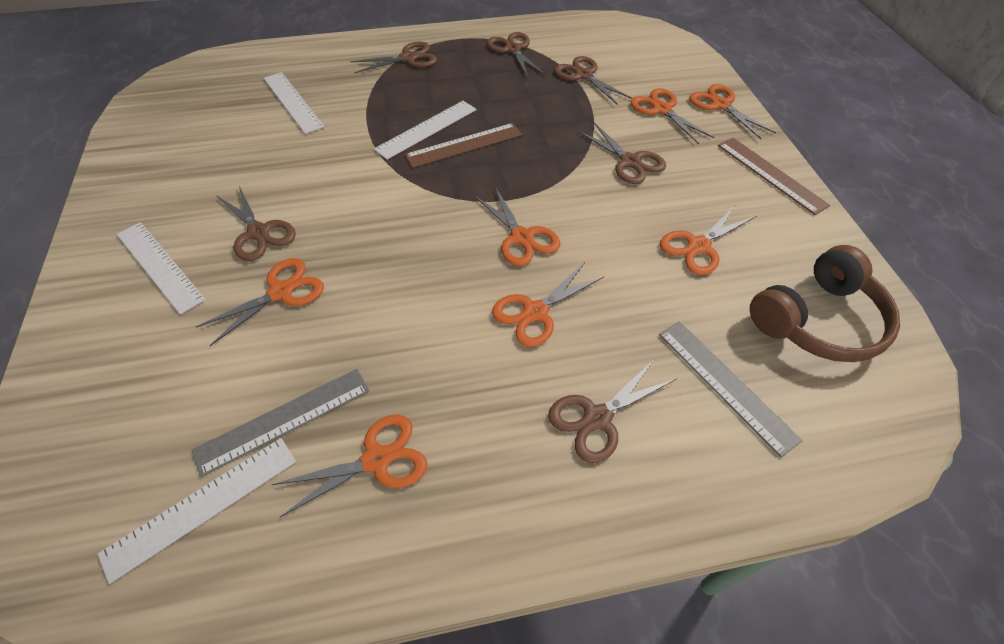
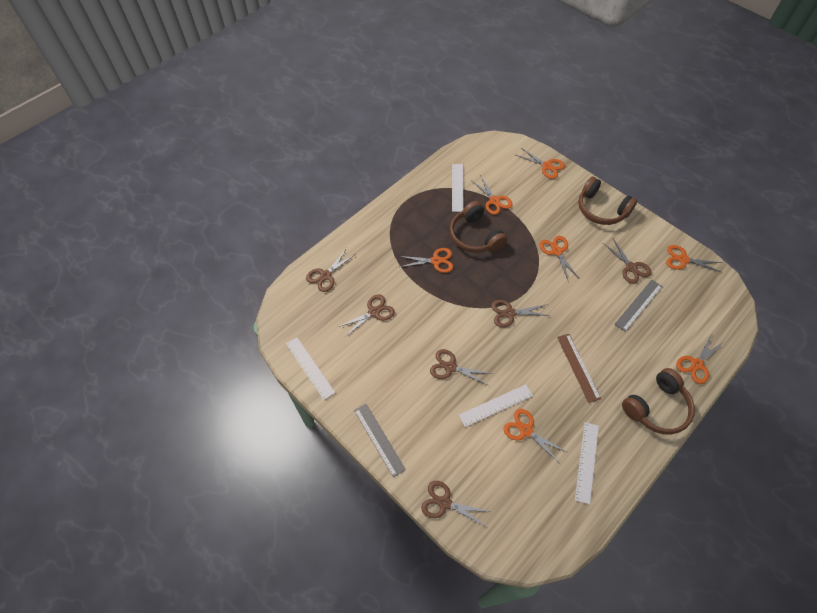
brown headphones: 1 -> 3
brown ruler: 2 -> 1

